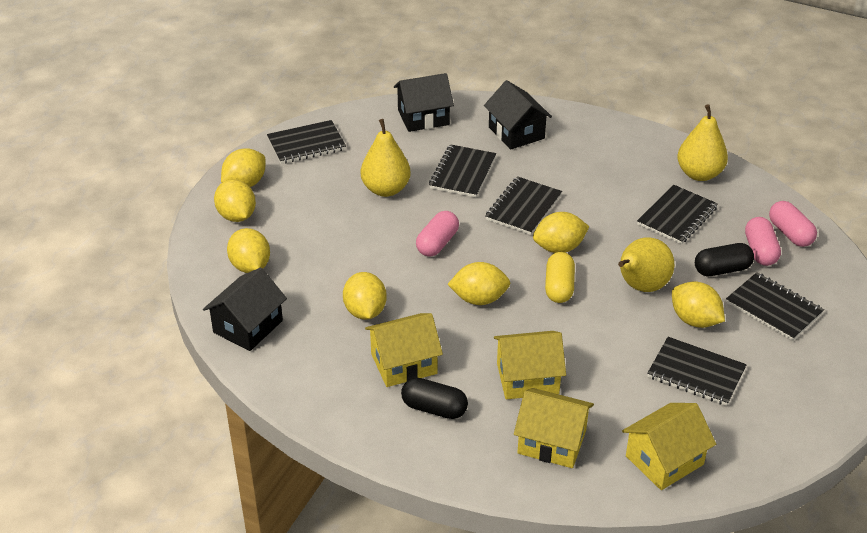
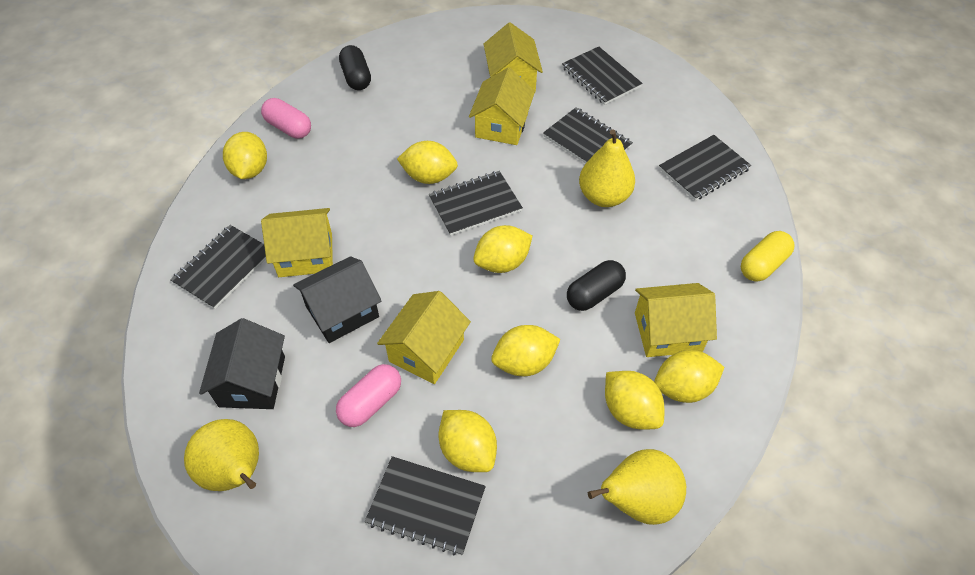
black house: 3 -> 2
pink capsule: 3 -> 2
yellow house: 4 -> 5

